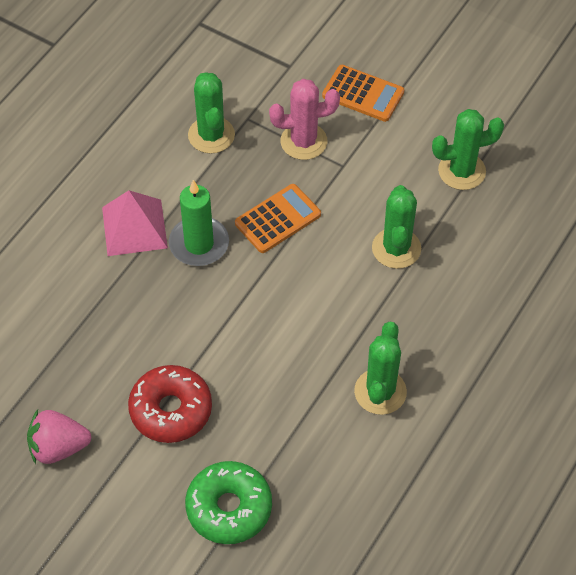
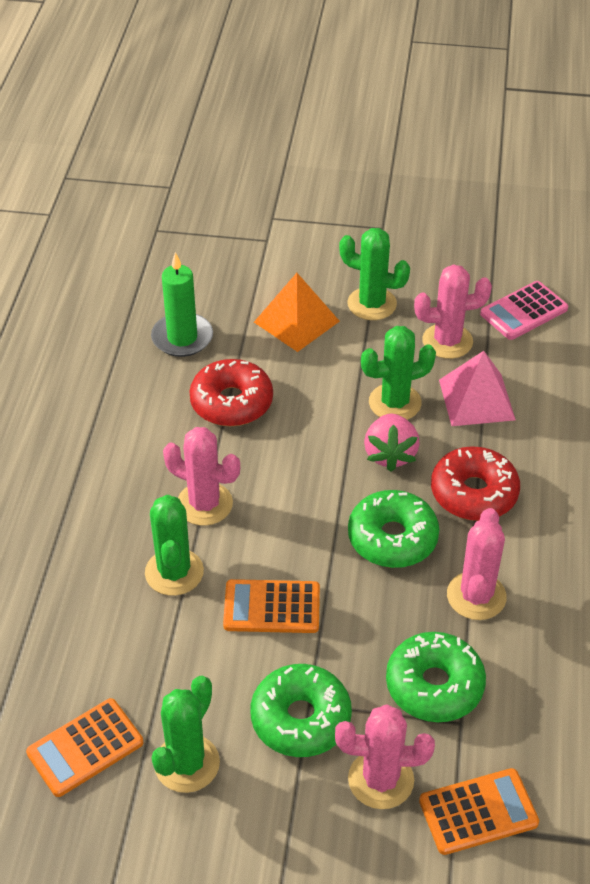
green donut: 1 -> 3
orange calculator: 2 -> 3
orange pyramid: 0 -> 1
pink cactus: 1 -> 4
pink calculator: 0 -> 1
red donut: 1 -> 2

